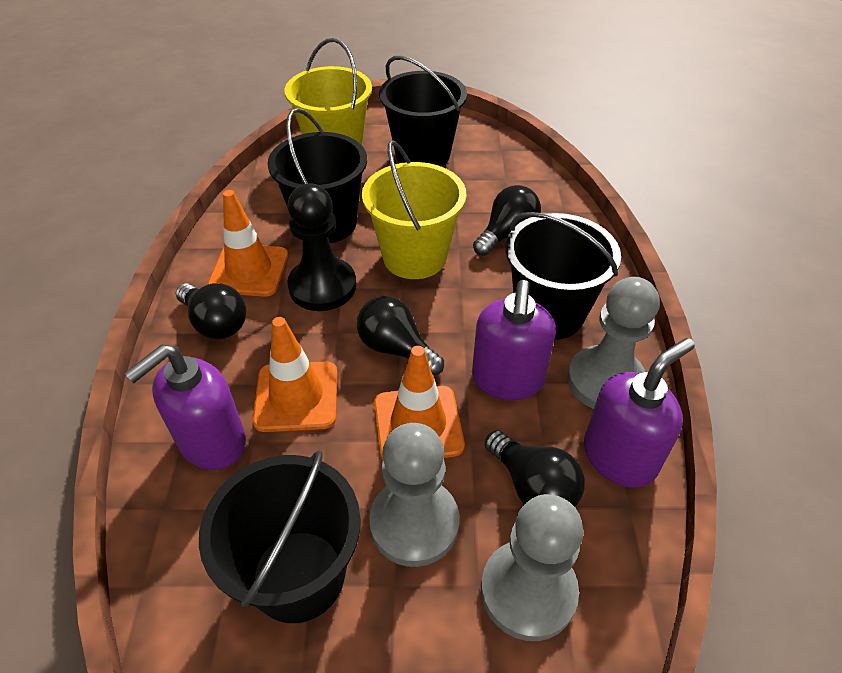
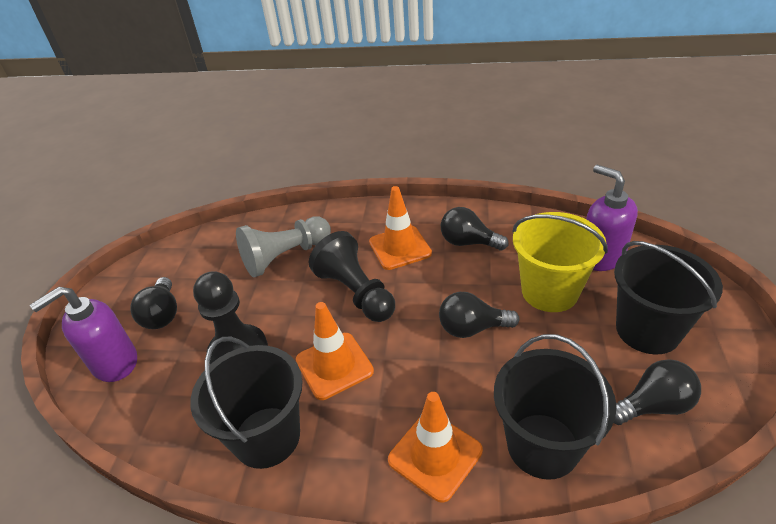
black bucket: 4 -> 3
black pawn: 1 -> 2
grey pawn: 3 -> 1
purple soap dispenser: 3 -> 2
yellow bucket: 2 -> 1

